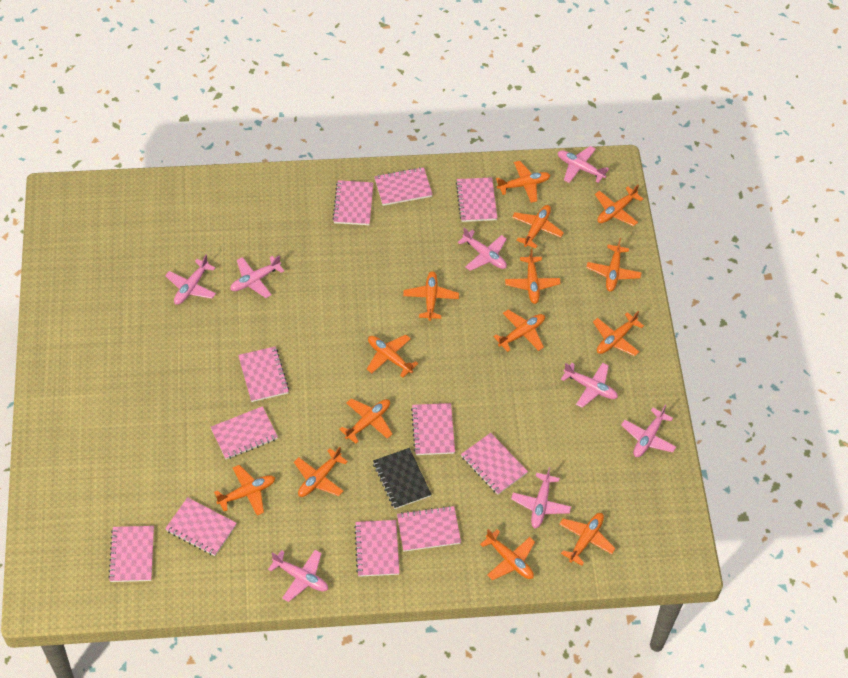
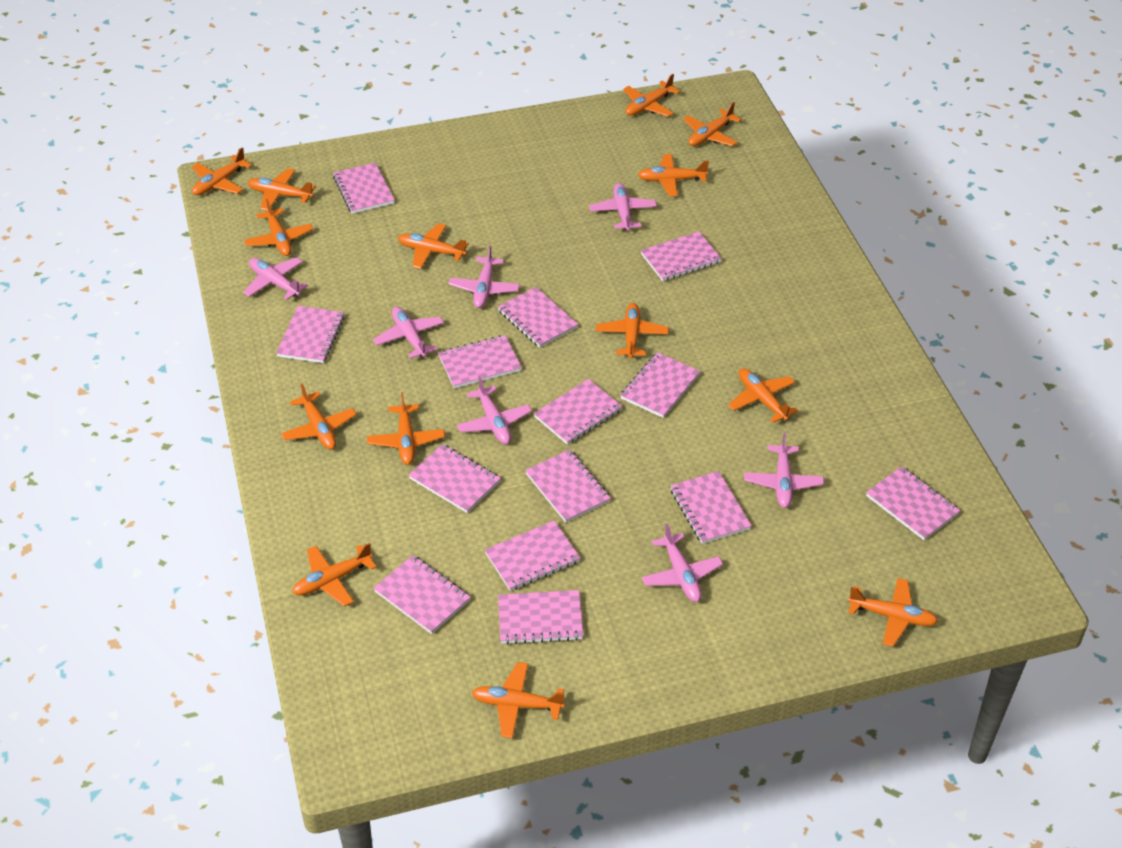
black notebook: 1 -> 0
pink notebook: 11 -> 14
pink plane: 8 -> 7

